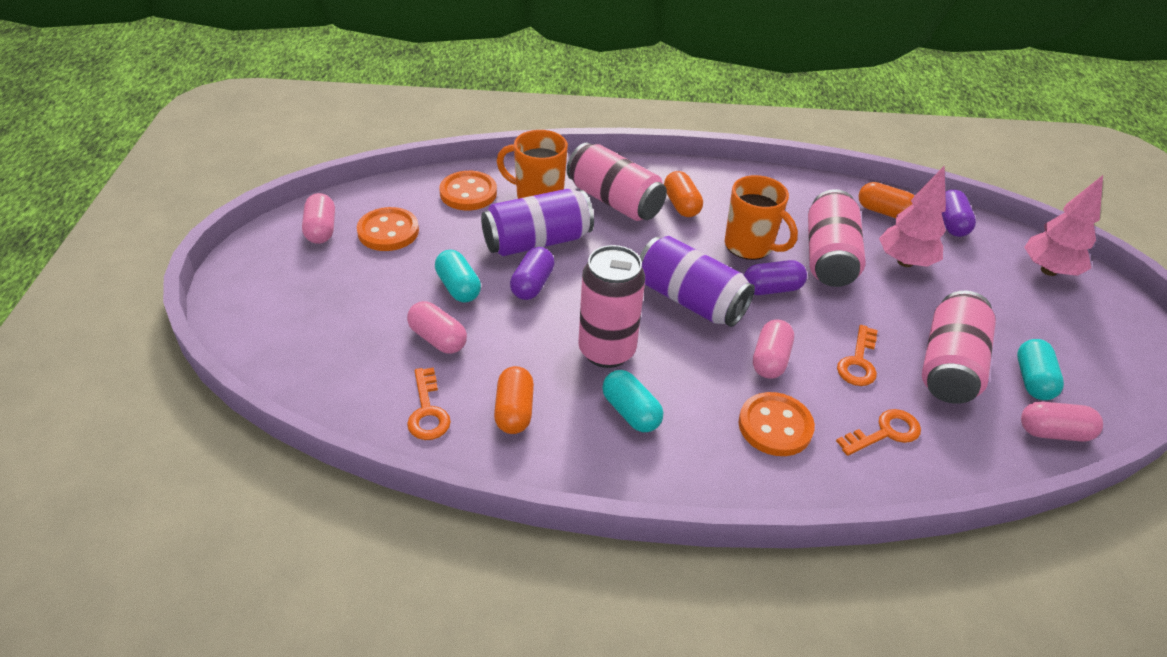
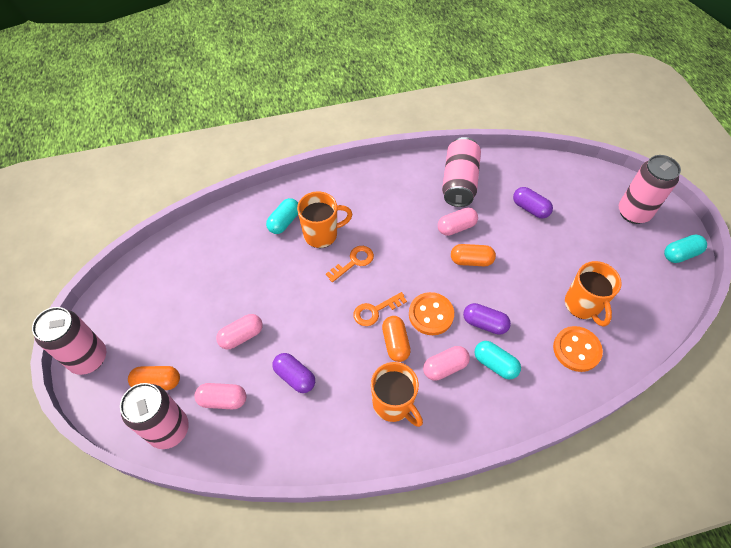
orange button: 3 -> 2
orange key: 3 -> 2
orange mug: 2 -> 3
pink tree: 2 -> 0
purple can: 2 -> 0

